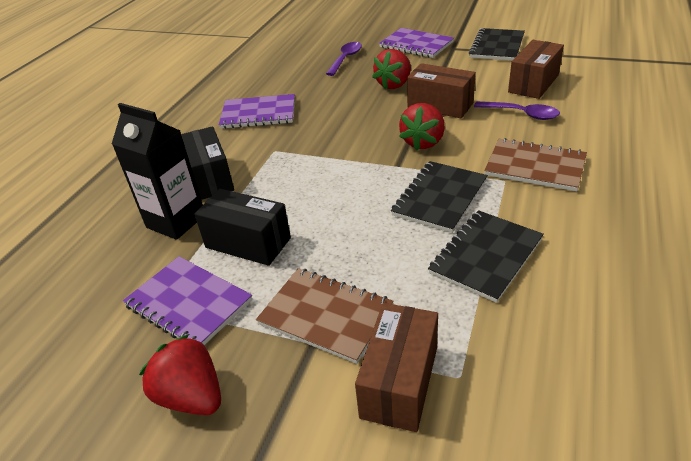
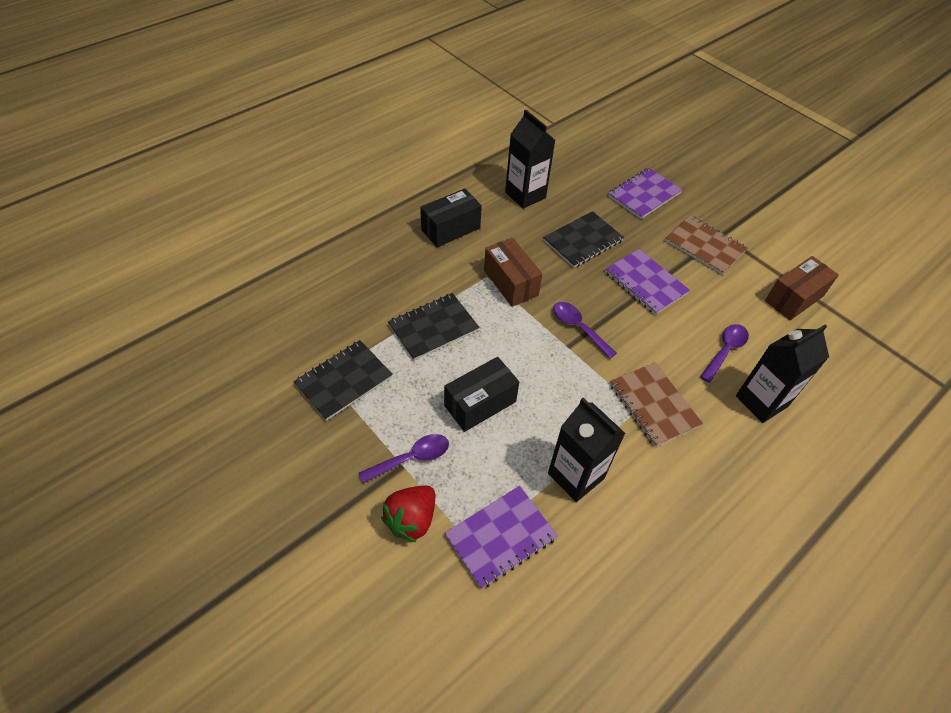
black carton: 1 -> 3
brown box: 3 -> 2
purple spoon: 2 -> 3
red strawberry: 3 -> 1

